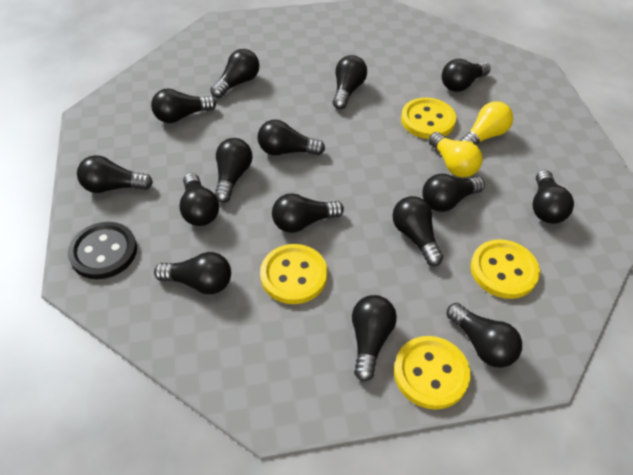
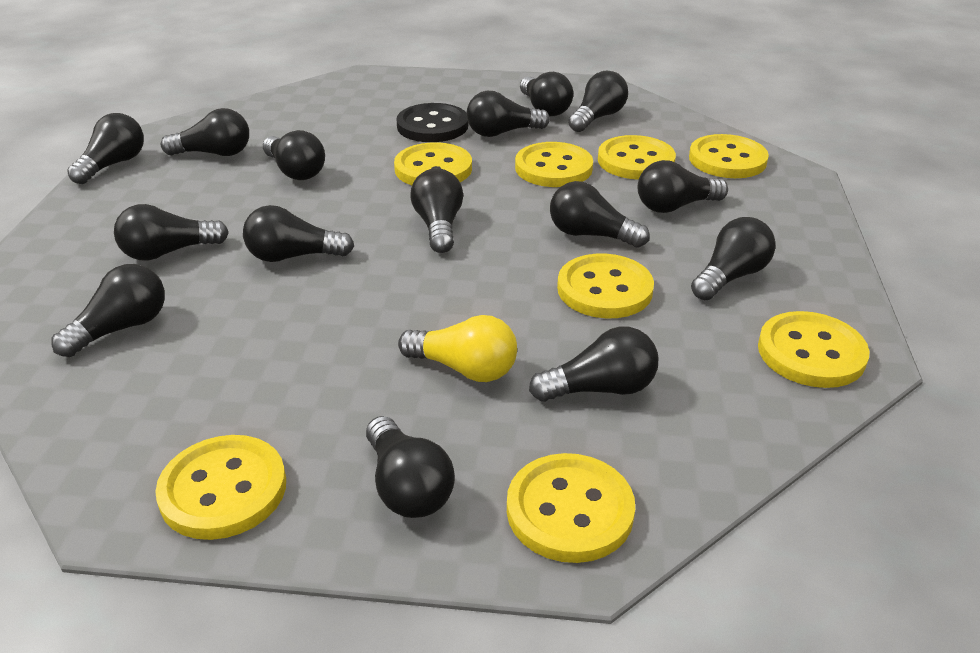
yellow button: 4 -> 8
yellow light bulb: 2 -> 1

